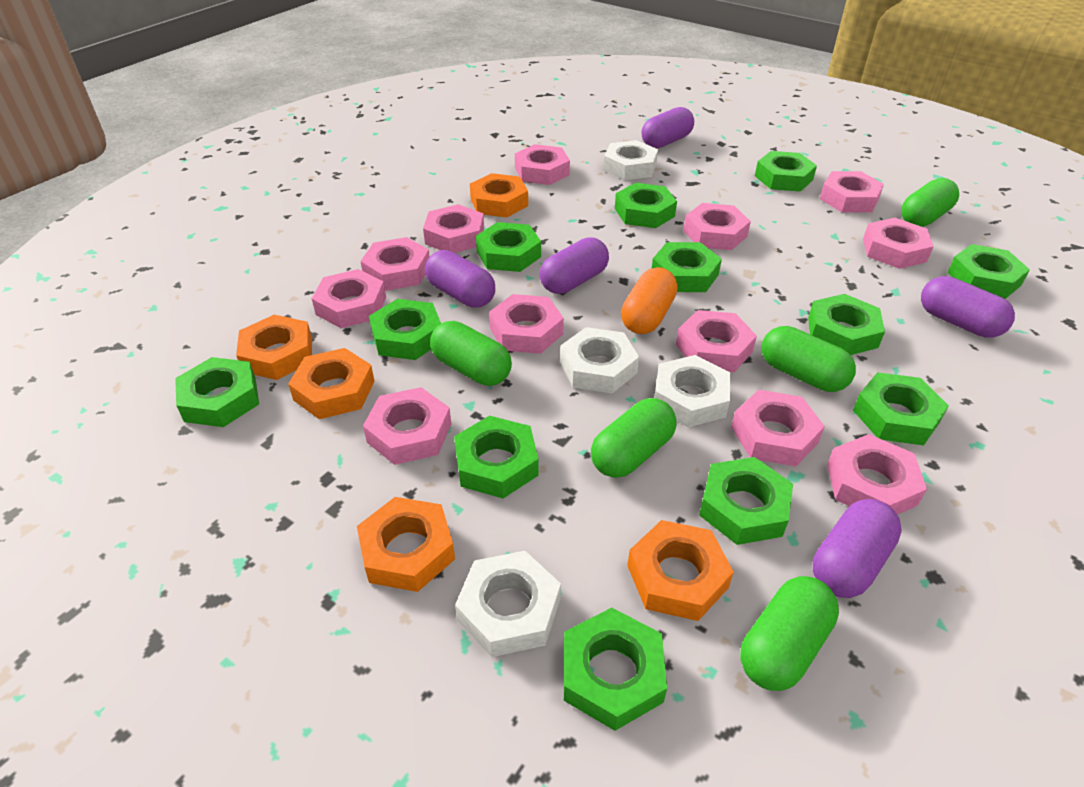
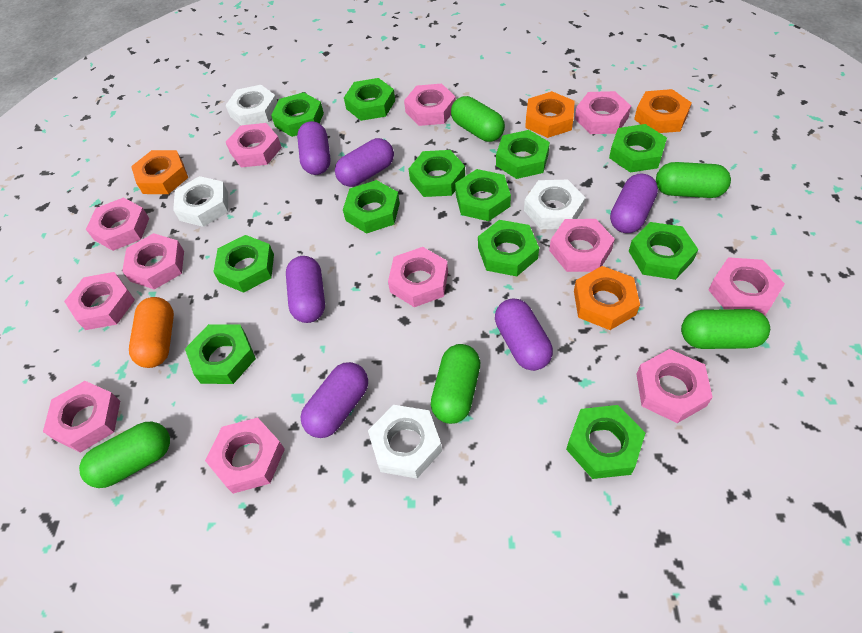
orange nut: 5 -> 4
purple capsule: 5 -> 6

